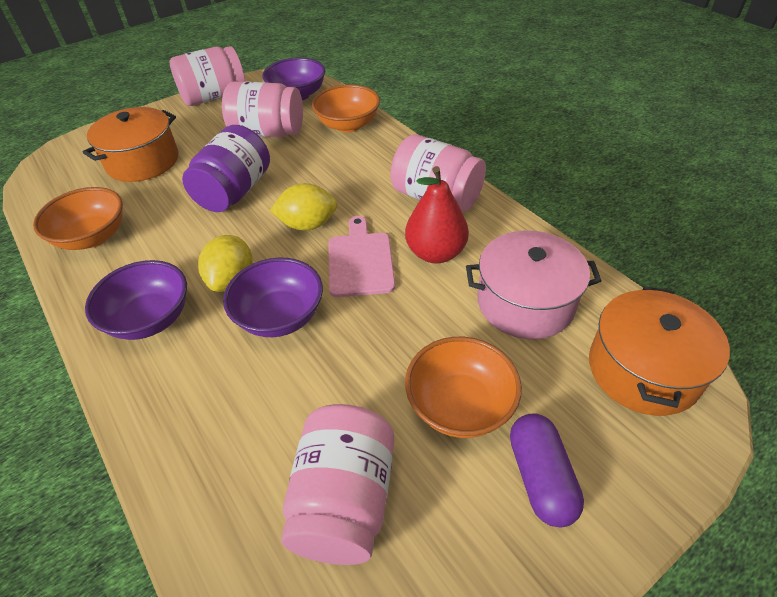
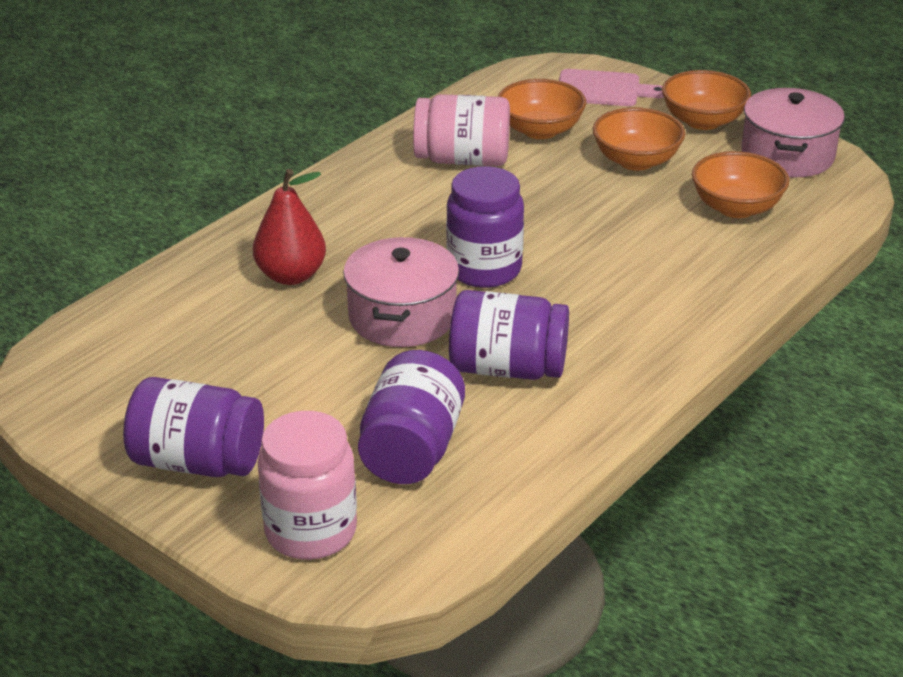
orange bowl: 3 -> 4
orange pot: 2 -> 0
pink jar: 4 -> 2
pink pot: 1 -> 2
purple bowl: 3 -> 0
purple capsule: 1 -> 0
purple jar: 1 -> 4
yellow lemon: 2 -> 0

